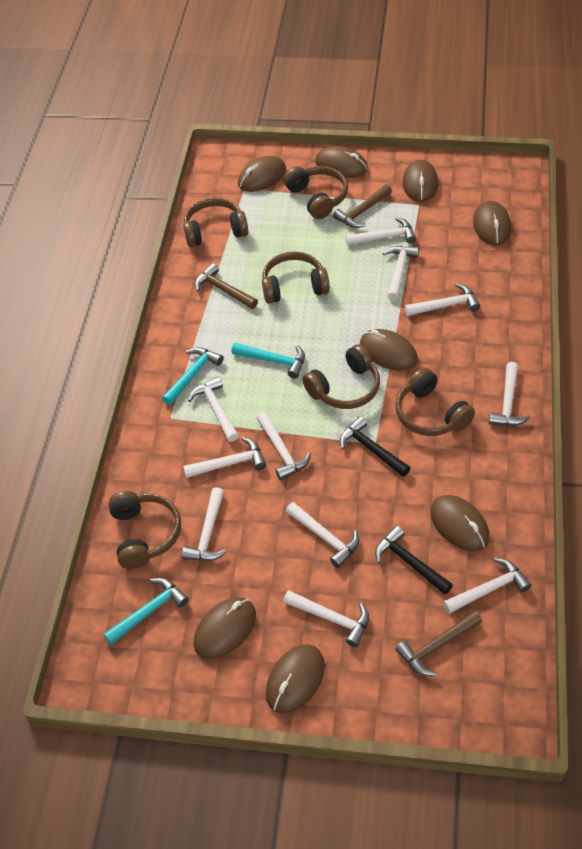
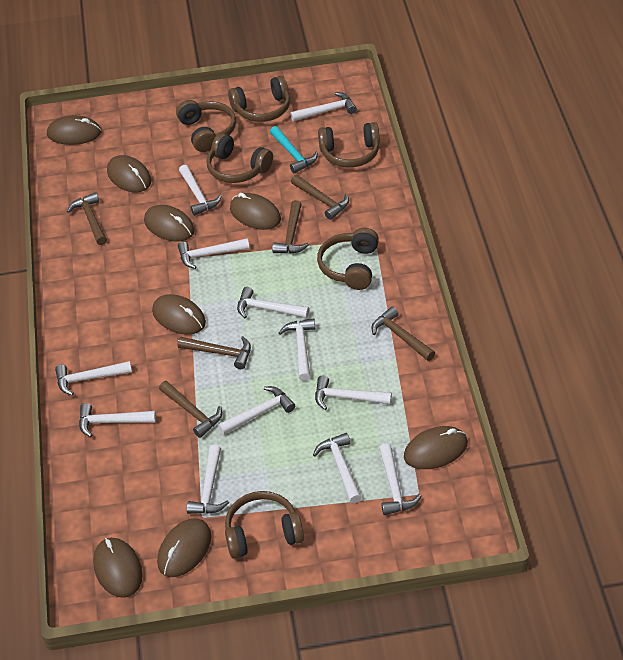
black hammer: 2 -> 0
brown hammer: 3 -> 6
turquoise hammer: 3 -> 1
white hammer: 11 -> 12

